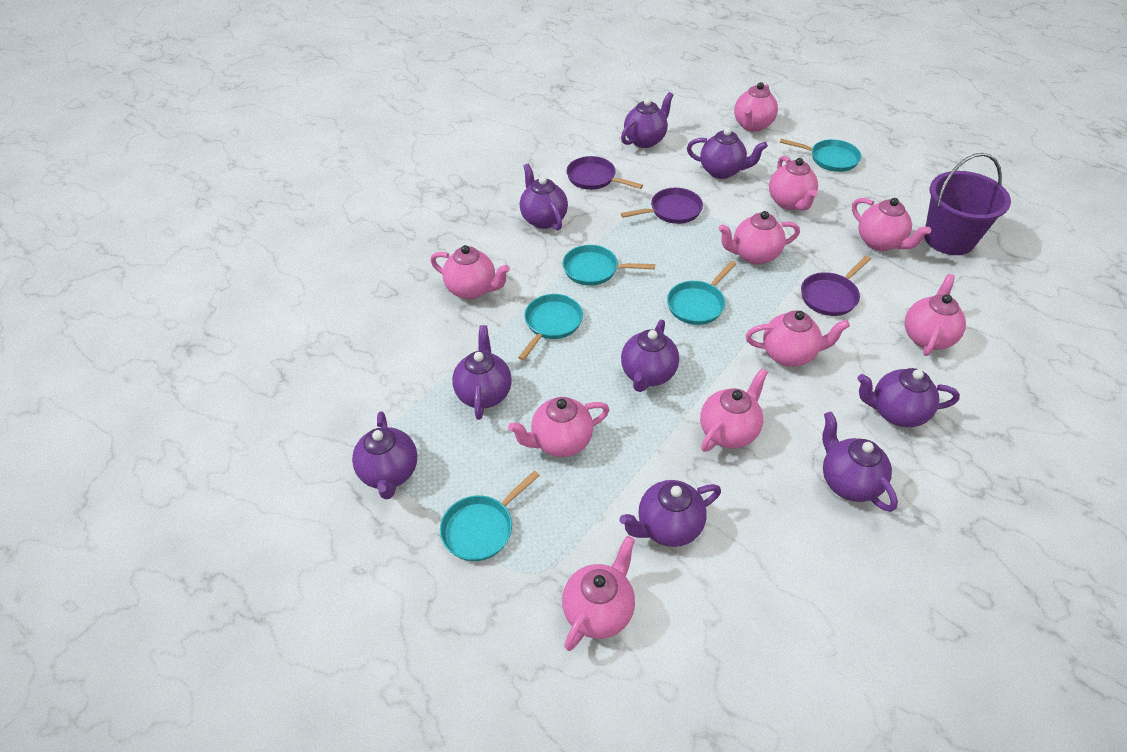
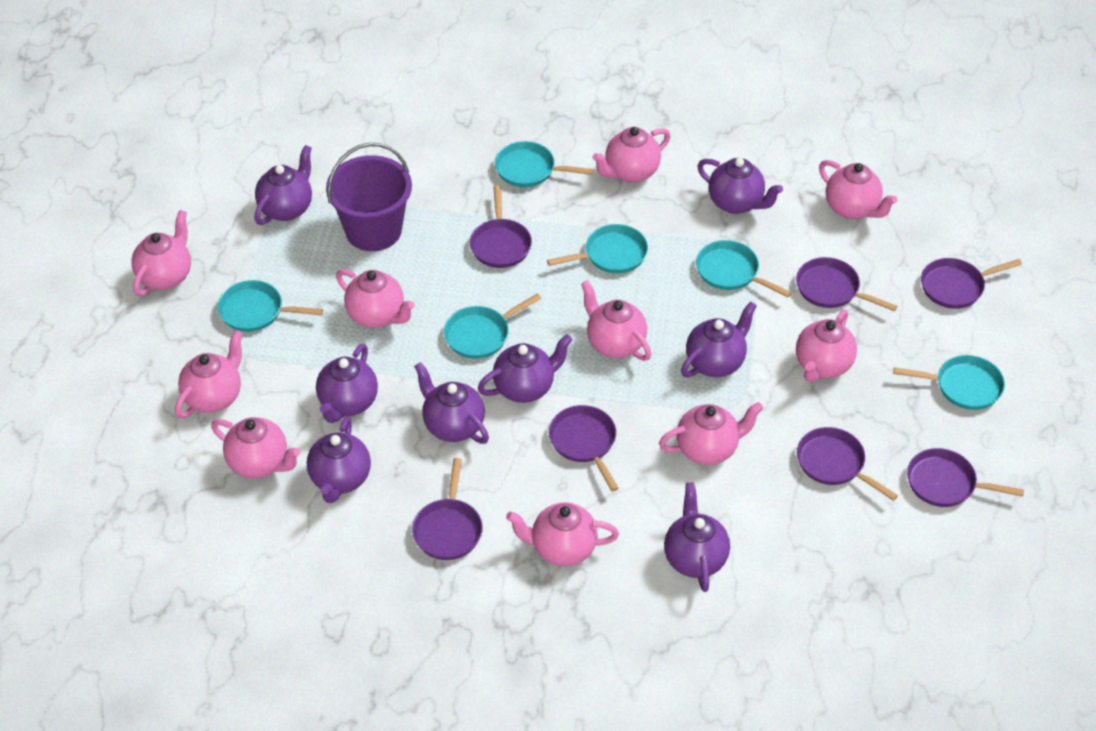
purple pan: 3 -> 7
purple teapot: 9 -> 8
turquoise pan: 5 -> 6

